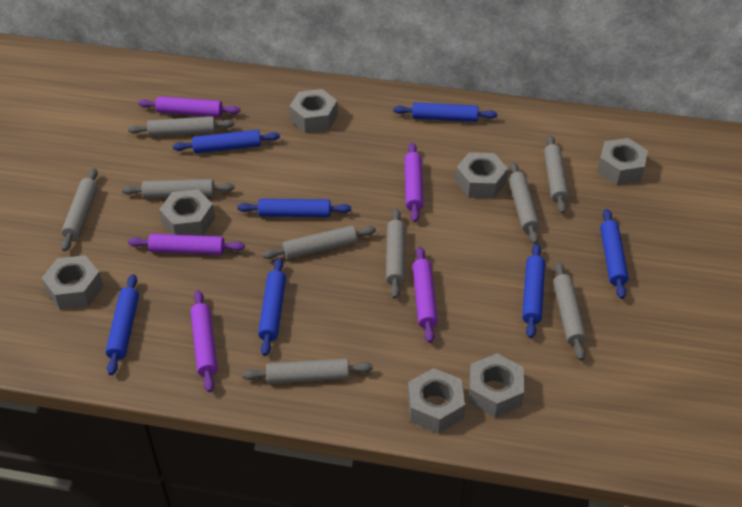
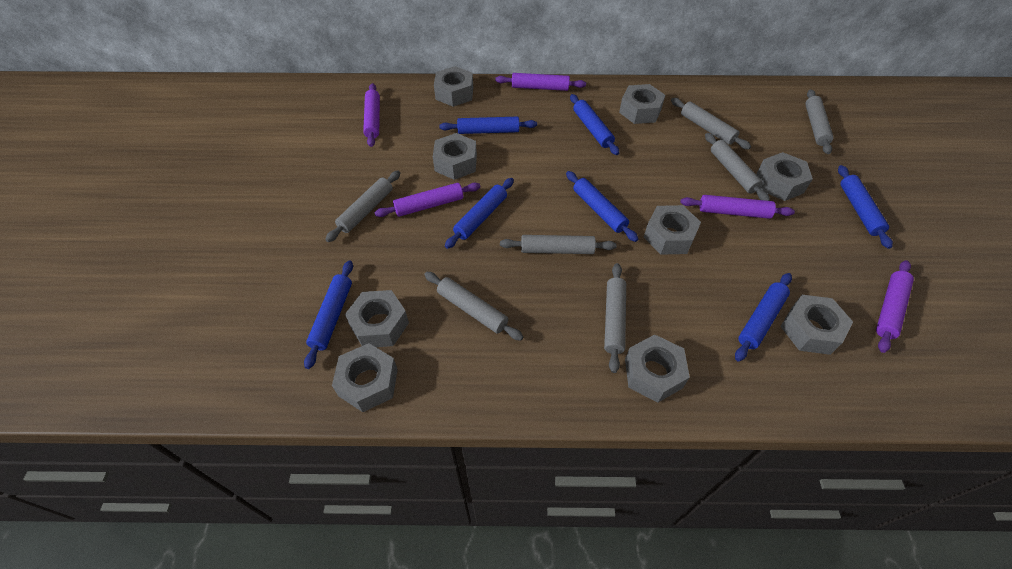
grey nut: 7 -> 9
grey rolling pin: 9 -> 7

